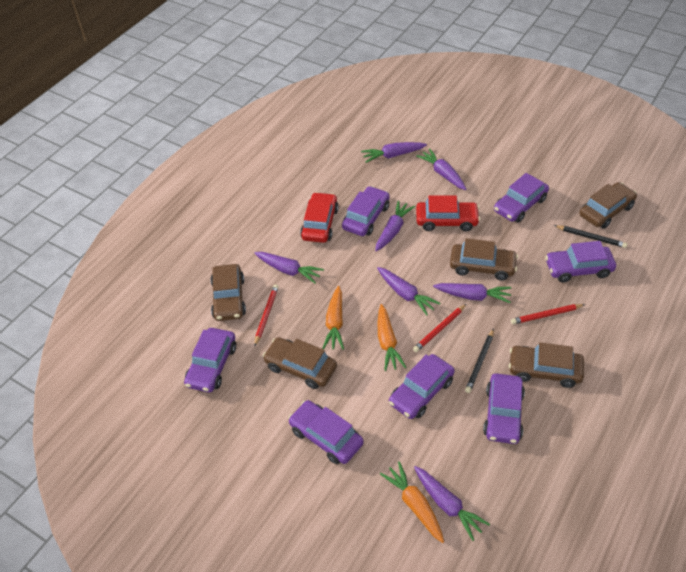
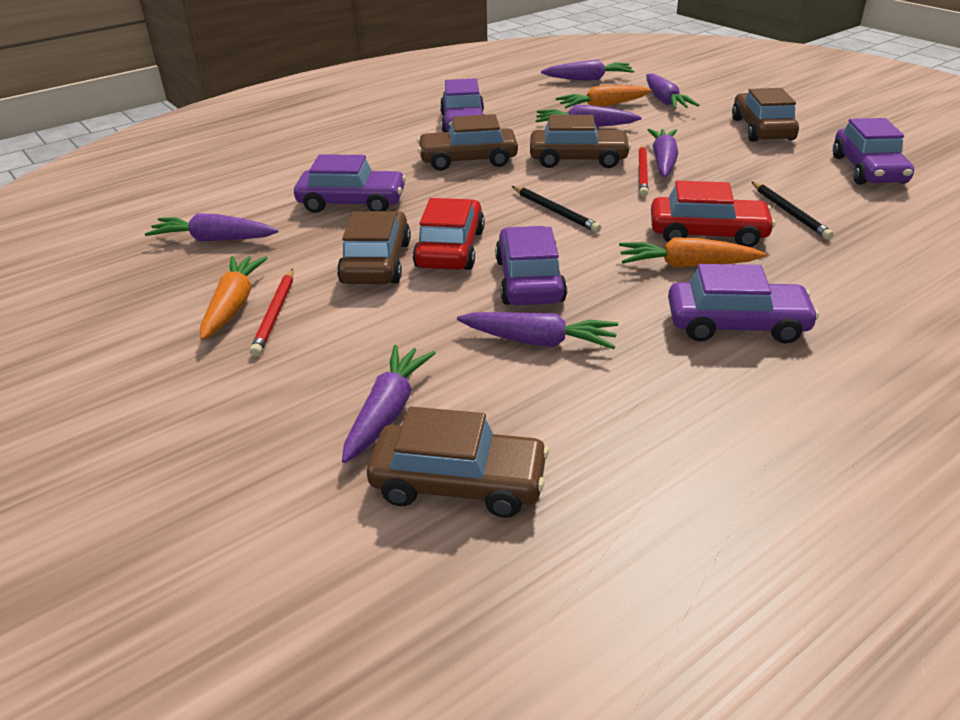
purple car: 7 -> 5
red pencil: 3 -> 2

